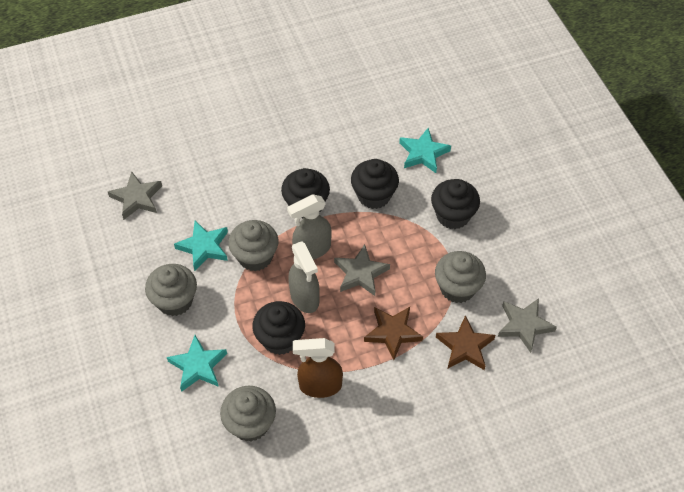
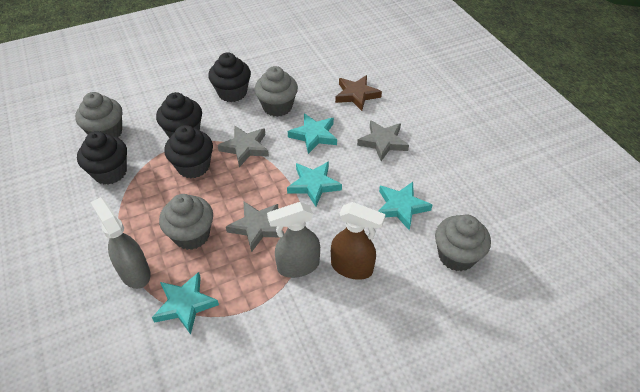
brown star: 2 -> 1
turquoise star: 3 -> 4

